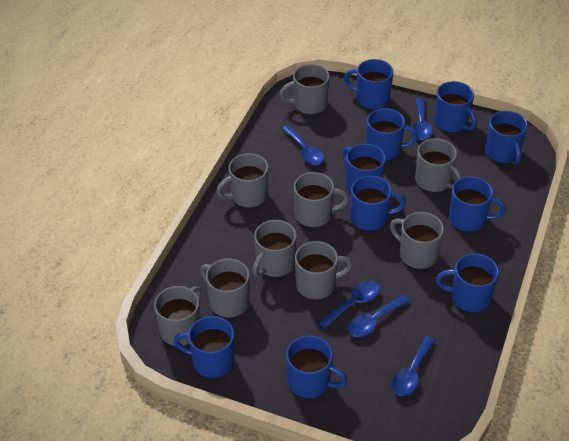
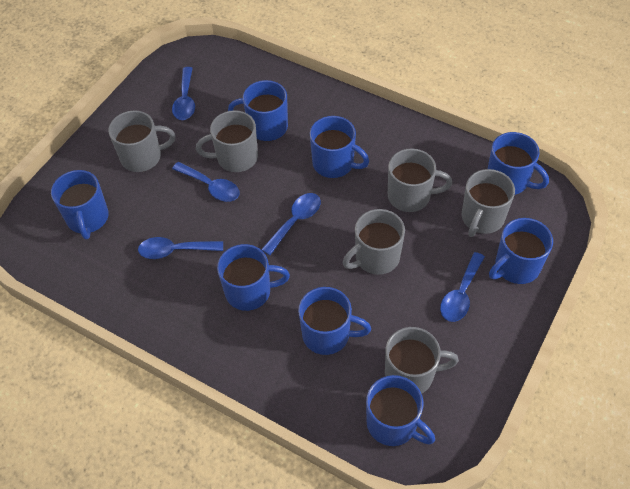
blue mug: 10 -> 8
grey mug: 9 -> 6

